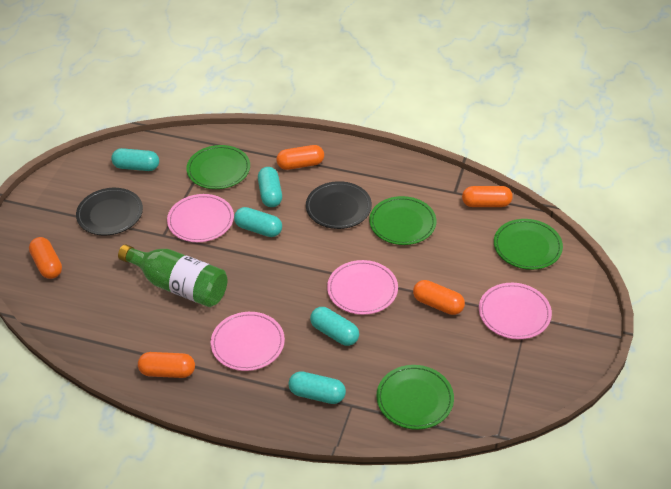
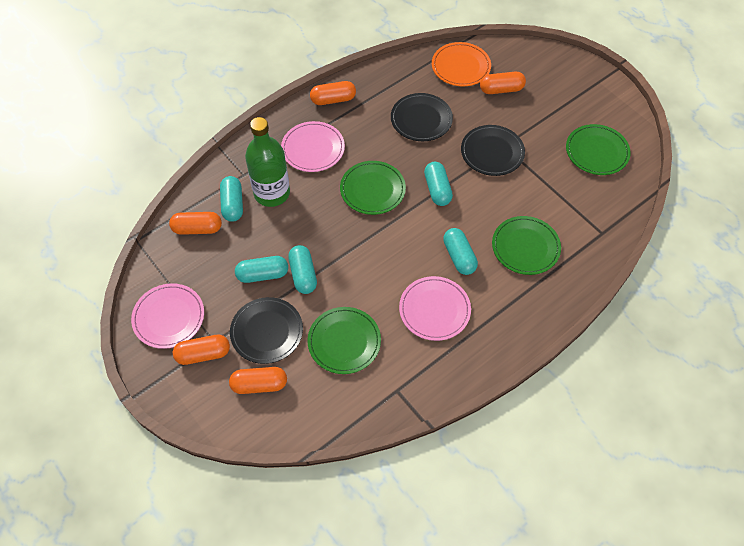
black plate: 2 -> 3
orange plate: 0 -> 1
pink plate: 4 -> 3

